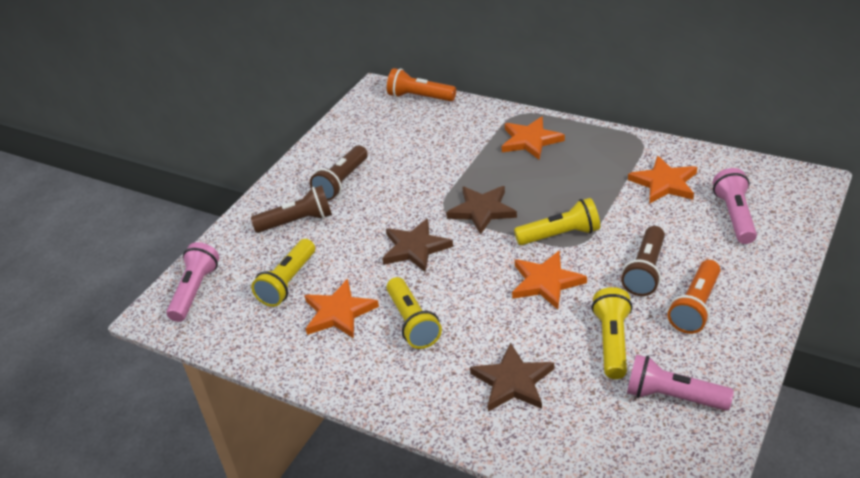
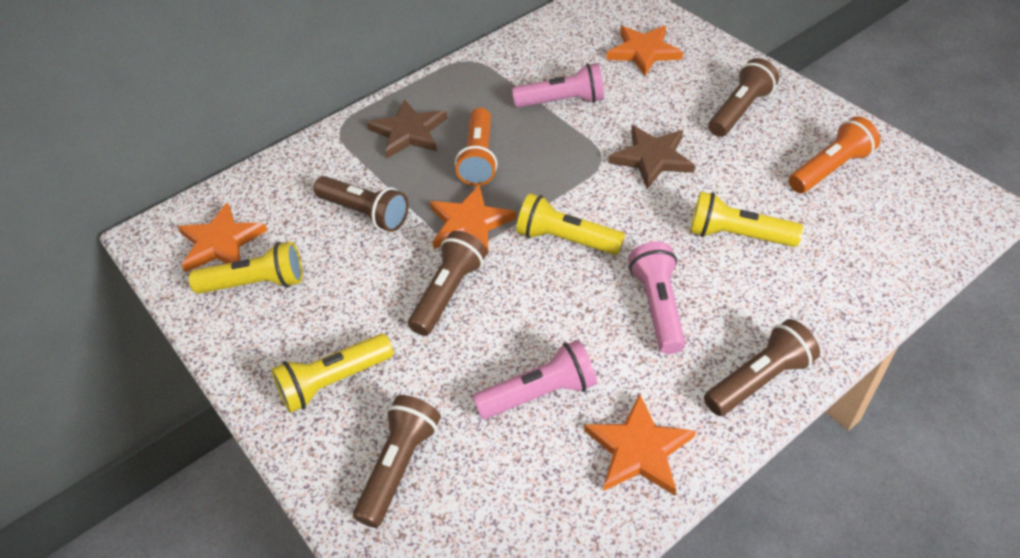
brown flashlight: 3 -> 5
brown star: 3 -> 2

